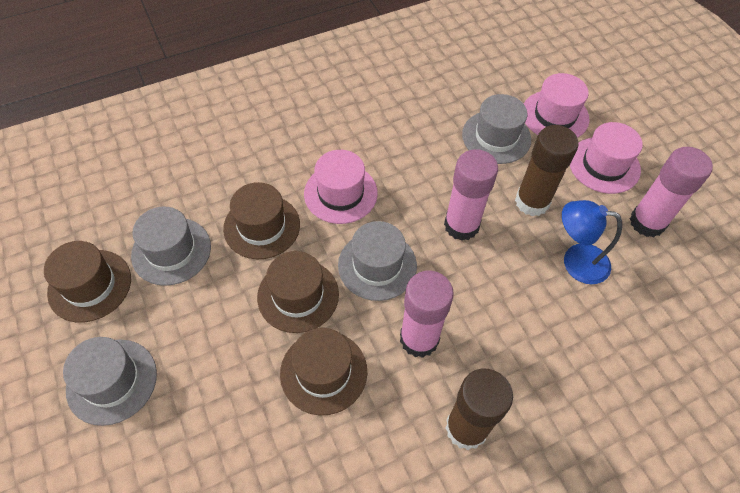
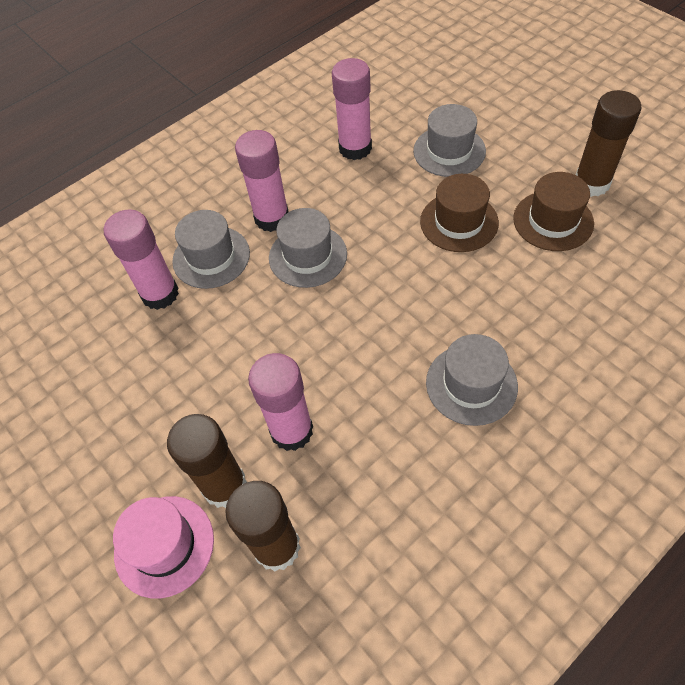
blue lamp: 1 -> 0
brown glue stick: 2 -> 3
brown hat: 4 -> 2
pink glue stick: 3 -> 4
pink hat: 3 -> 1

